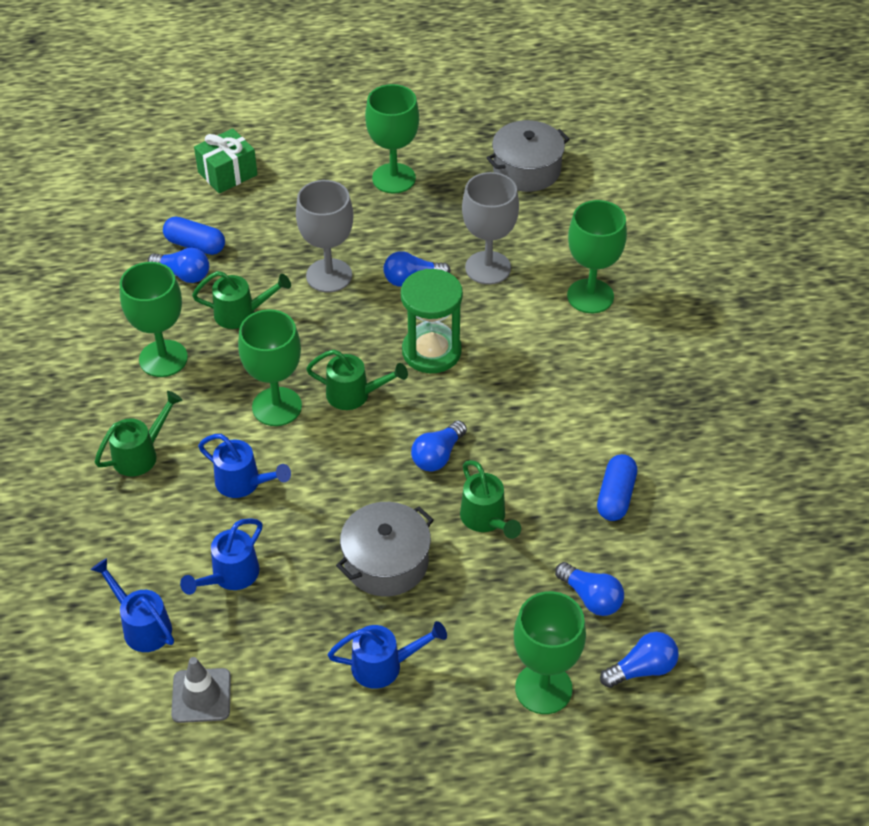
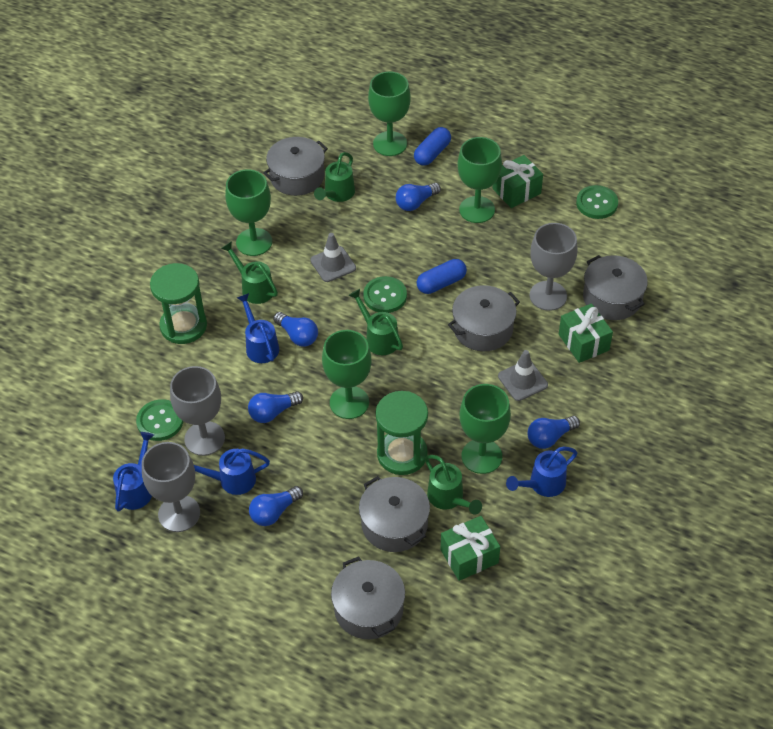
green button: 0 -> 3
green gift: 1 -> 3
green hourglass: 1 -> 2
grey goblet: 2 -> 3
grey pot: 2 -> 5
grey traffic cone: 1 -> 2

